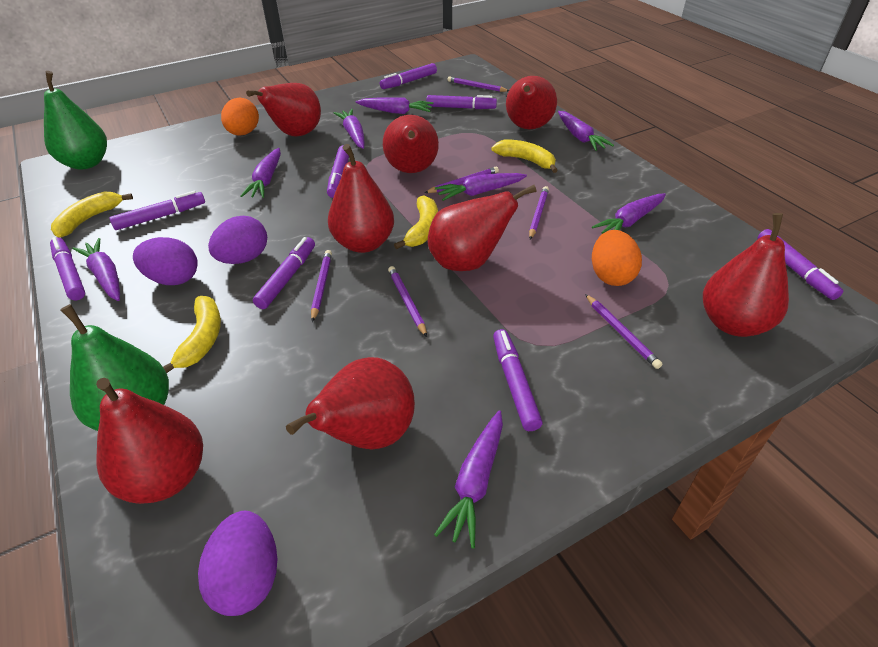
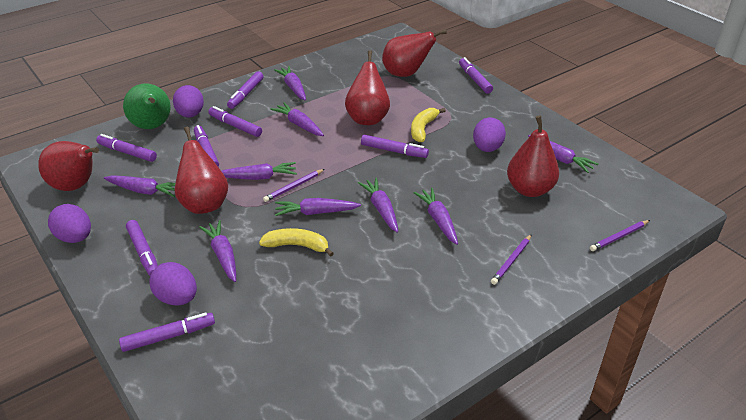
green pear: 2 -> 1
orange egg: 2 -> 0
purple carrot: 8 -> 9
purple egg: 3 -> 4
purple pencil: 6 -> 3
red pear: 8 -> 5
yellow banana: 4 -> 2

